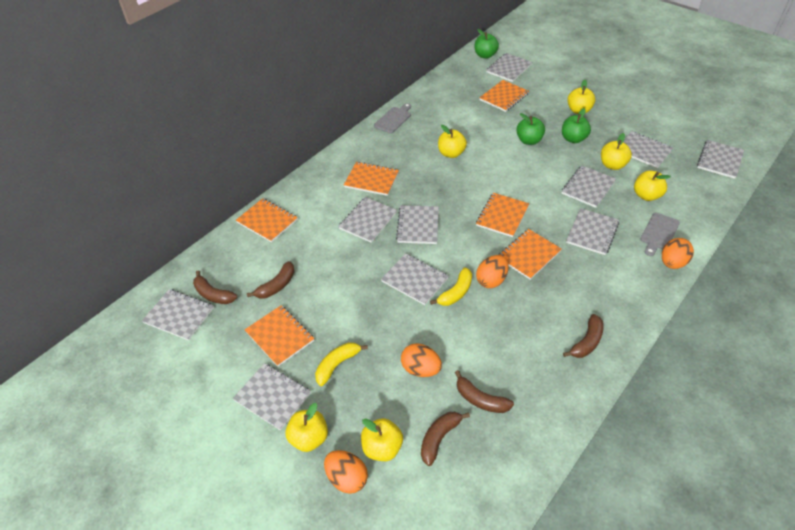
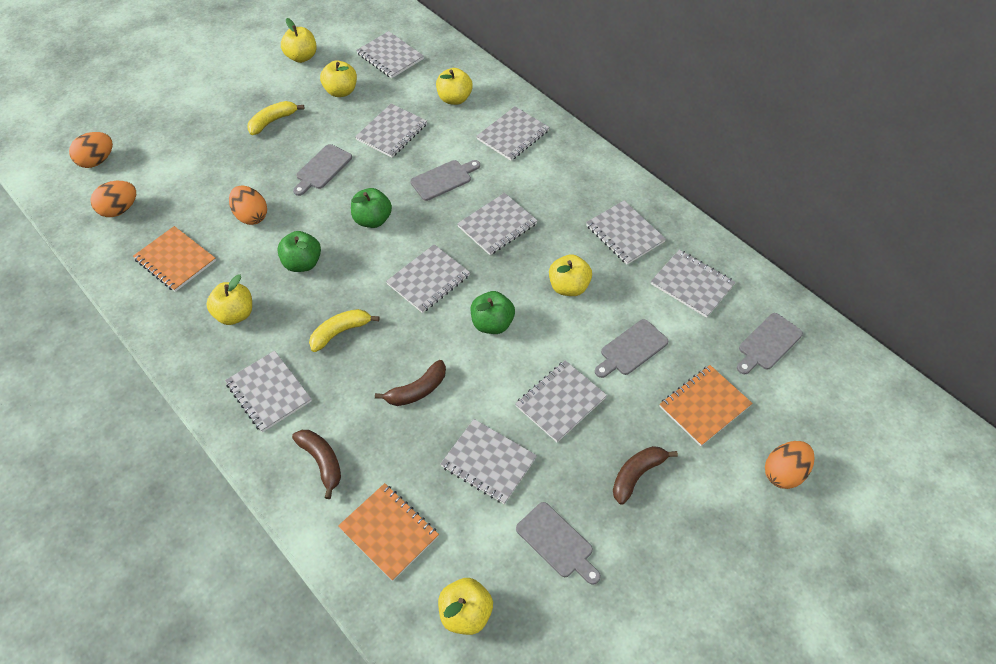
brown banana: 5 -> 3
grey cutting board: 2 -> 5
orange notebook: 6 -> 3

